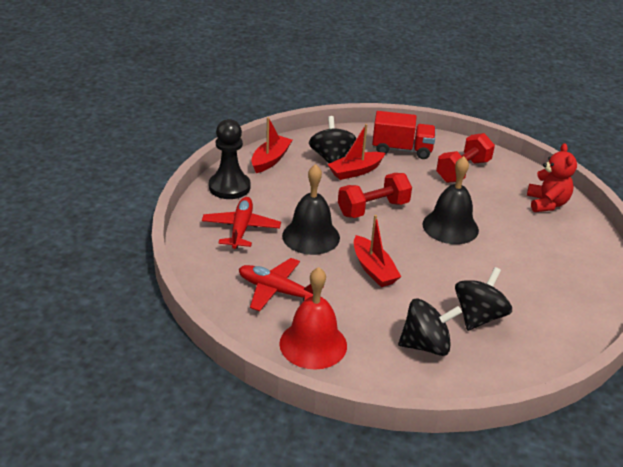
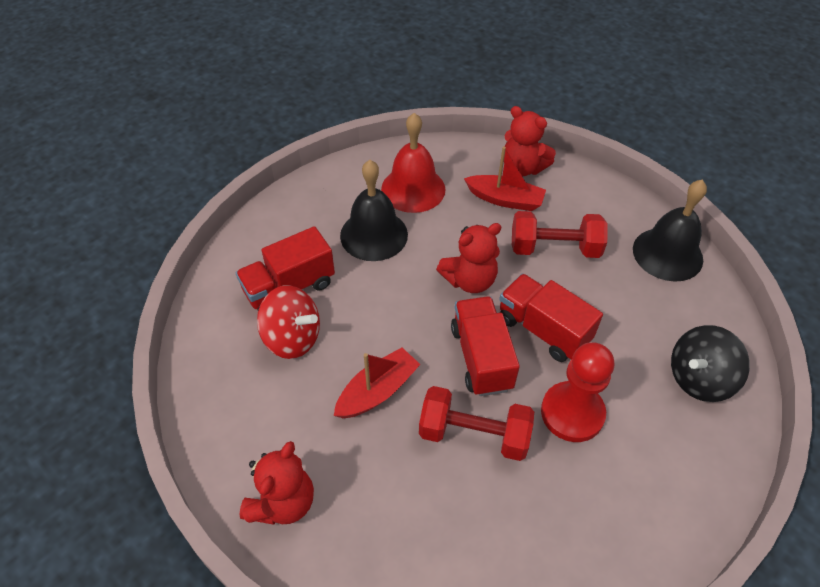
black pawn: 1 -> 0
black spinning top: 3 -> 1
red boat: 3 -> 2
red pawn: 0 -> 1
red plane: 2 -> 0
red spinning top: 0 -> 1
red teddy bear: 1 -> 3
red truck: 1 -> 3

